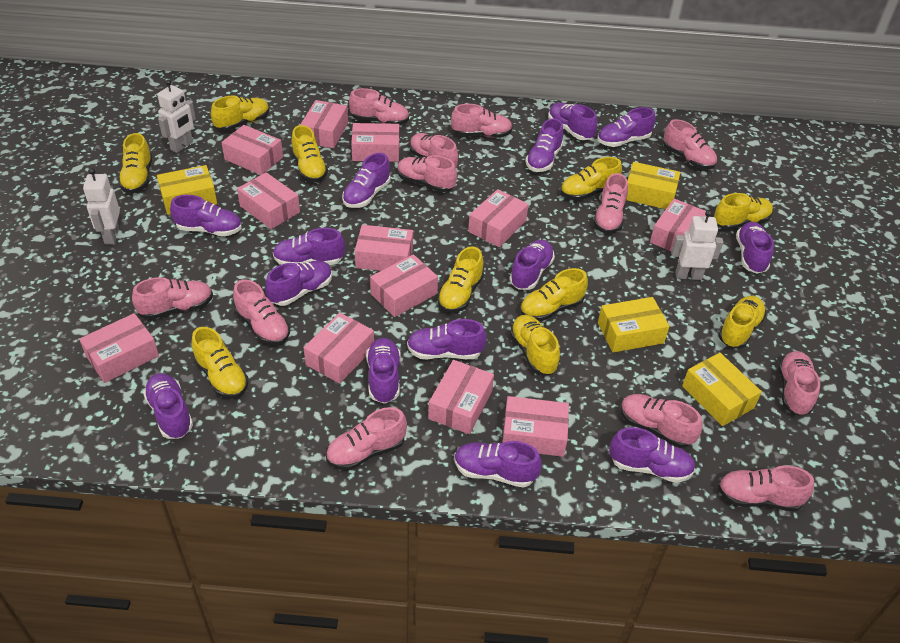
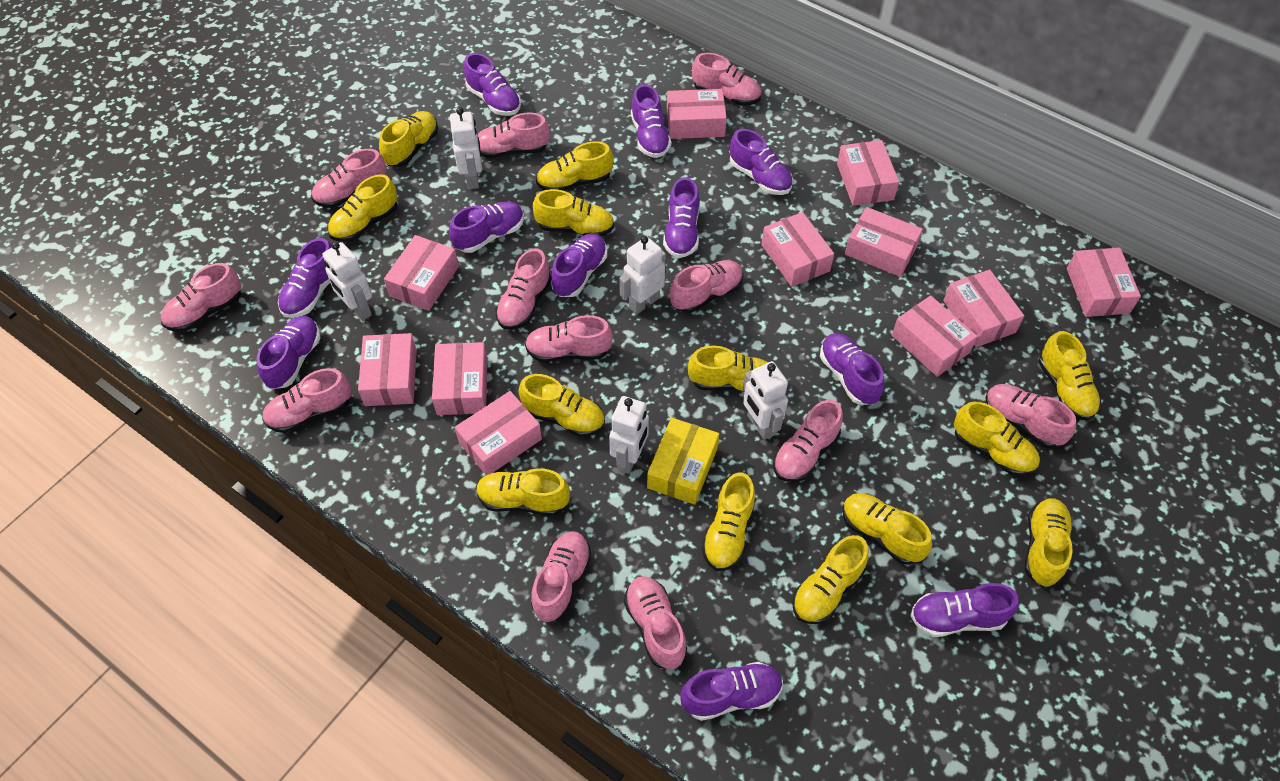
pink box: 12 -> 11
purple shoe: 14 -> 11
white robot: 3 -> 5
yellow box: 4 -> 1
yellow shoe: 10 -> 13

